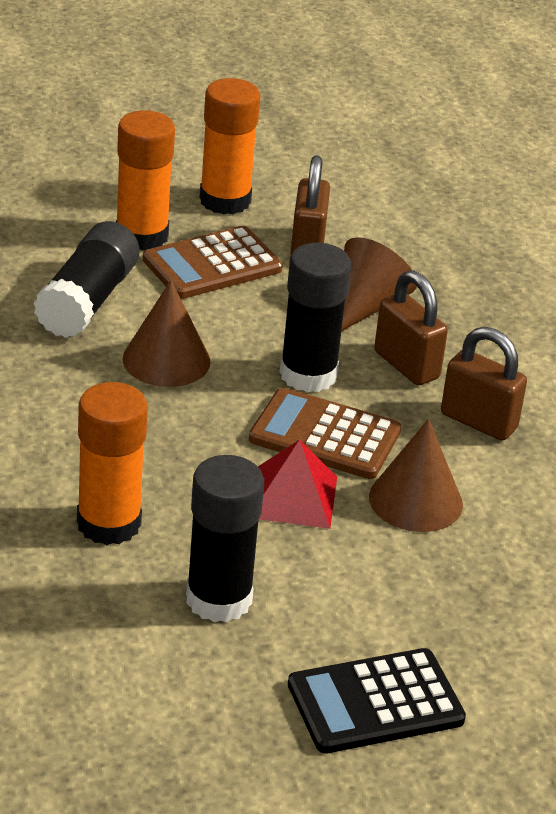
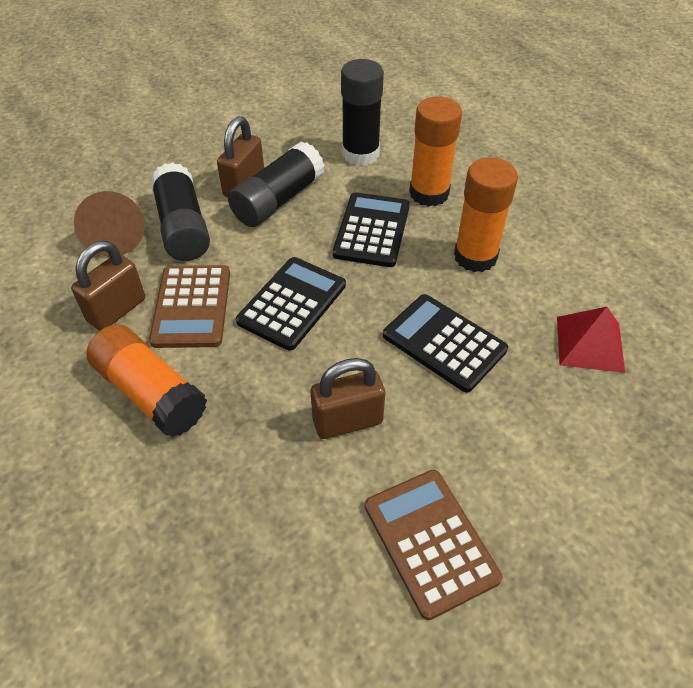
black calculator: 1 -> 3
brown cone: 3 -> 1

